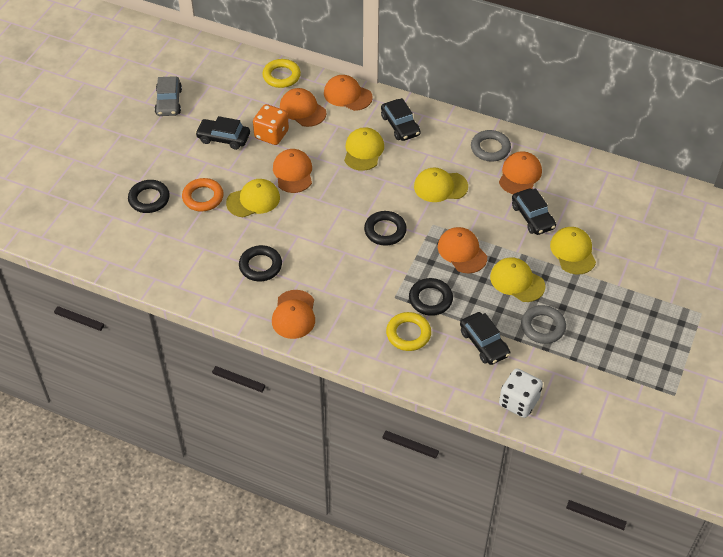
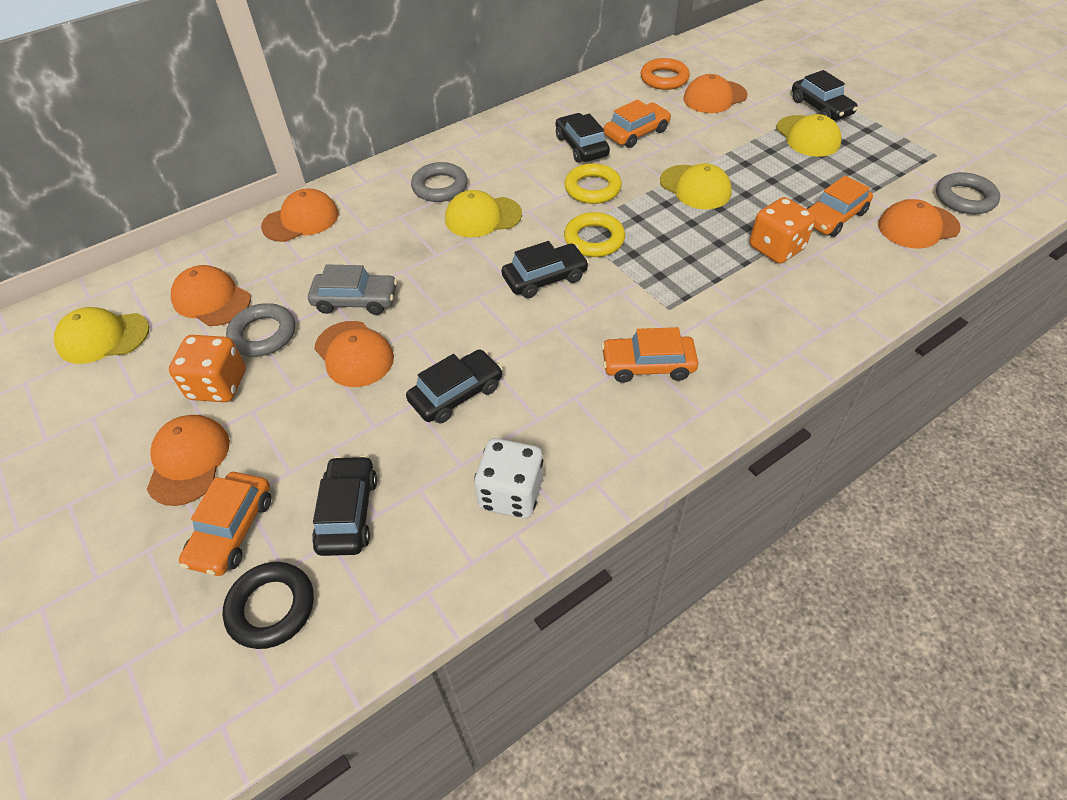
black car: 4 -> 5
black ring: 4 -> 1
grey ring: 2 -> 3
orange car: 0 -> 4
orange dice: 1 -> 2
yellow cap: 5 -> 4

